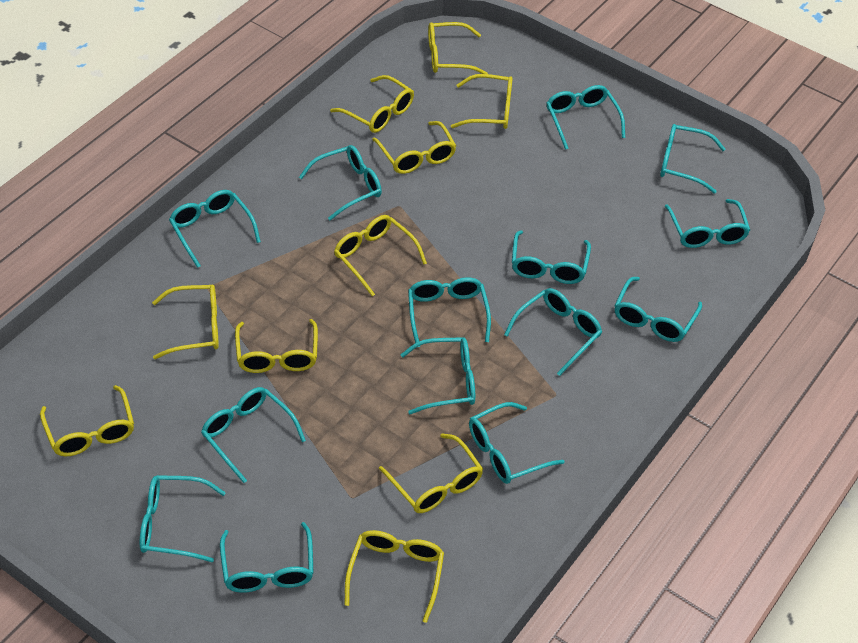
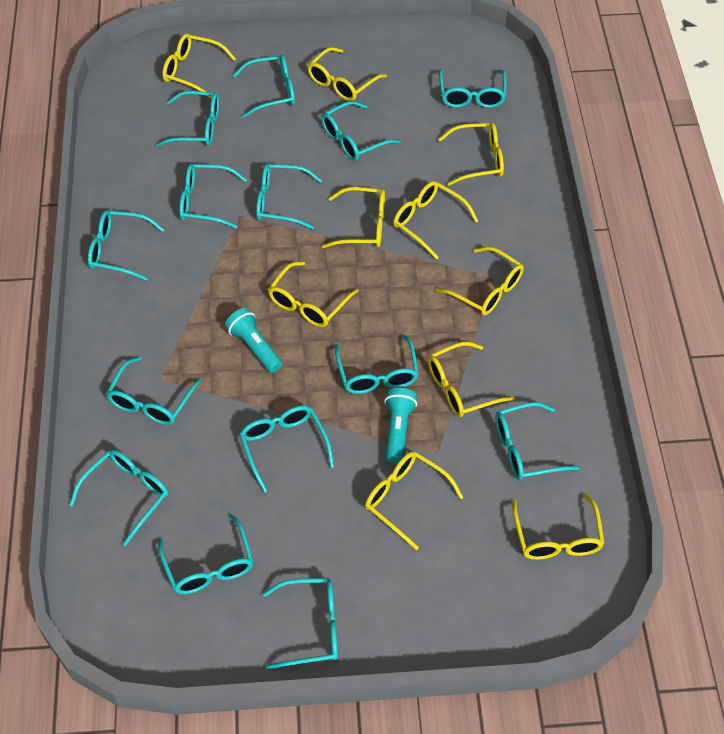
turquoise flashlight: 0 -> 2

